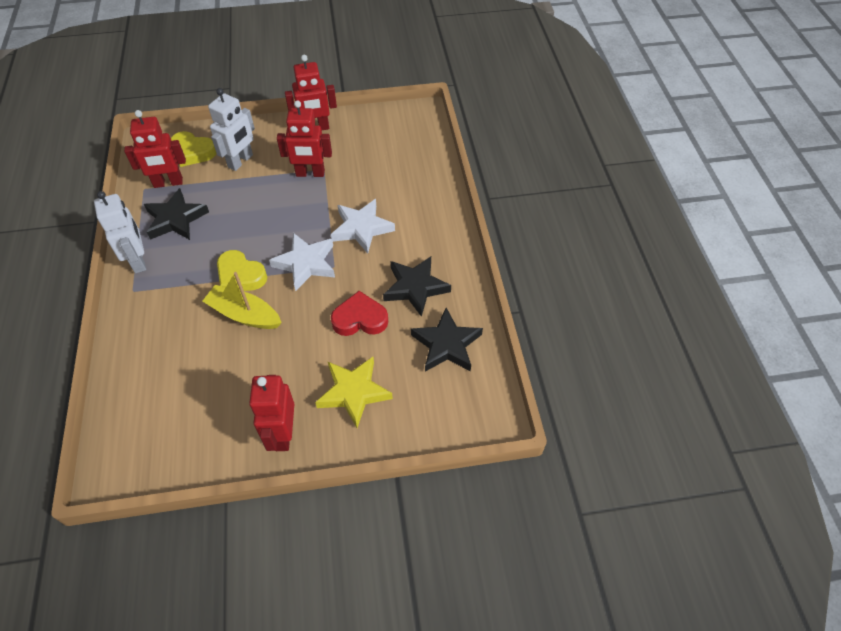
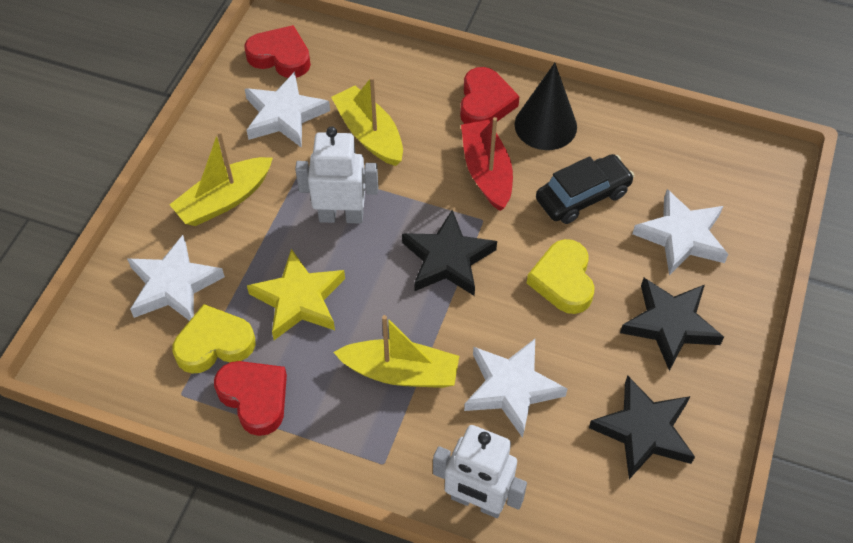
black car: 0 -> 1
black cone: 0 -> 1
red boat: 0 -> 1
red heart: 1 -> 3
red robot: 4 -> 0
white star: 2 -> 4
yellow boat: 1 -> 3

